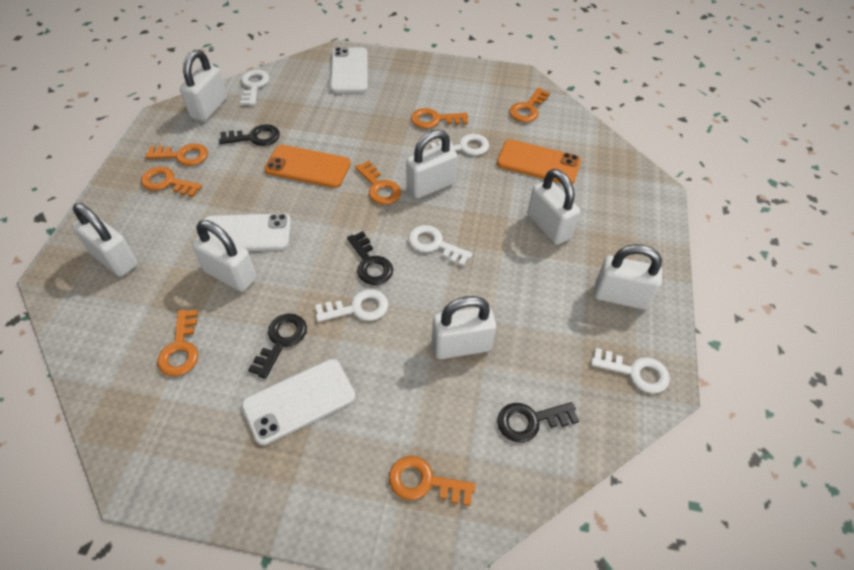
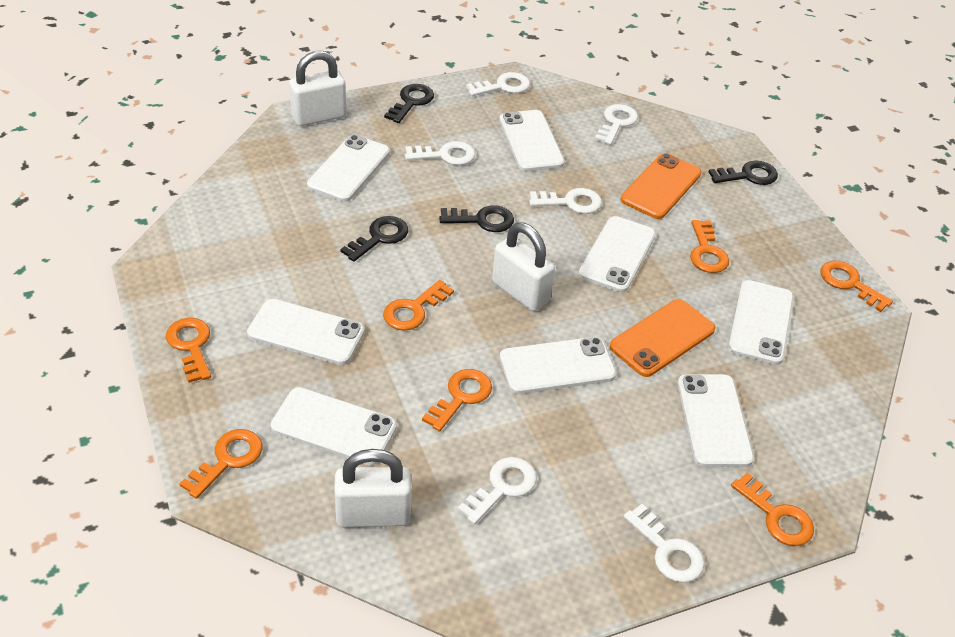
white key: 5 -> 6
white padlock: 7 -> 3
white phone: 3 -> 8

